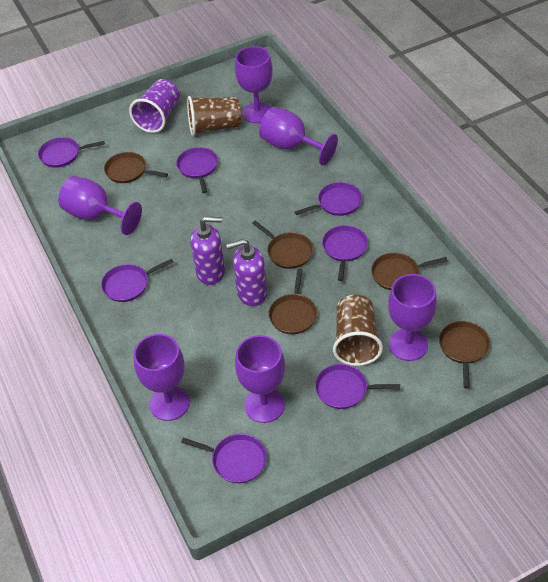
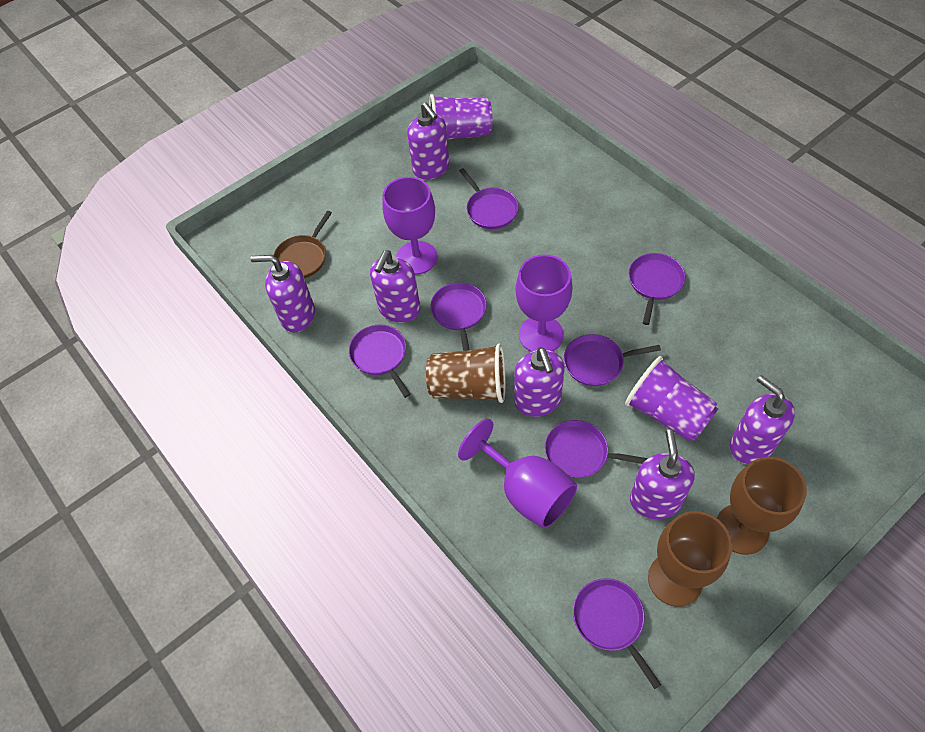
brown cup: 2 -> 1
brown goblet: 0 -> 2
brown pan: 5 -> 1
purple cup: 1 -> 2
purple goblet: 6 -> 3
purple soap dispenser: 2 -> 6

